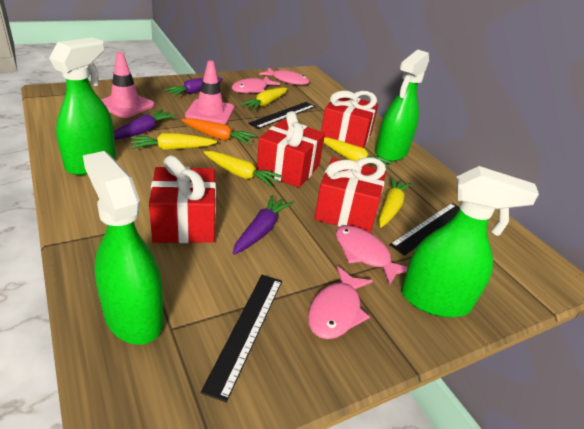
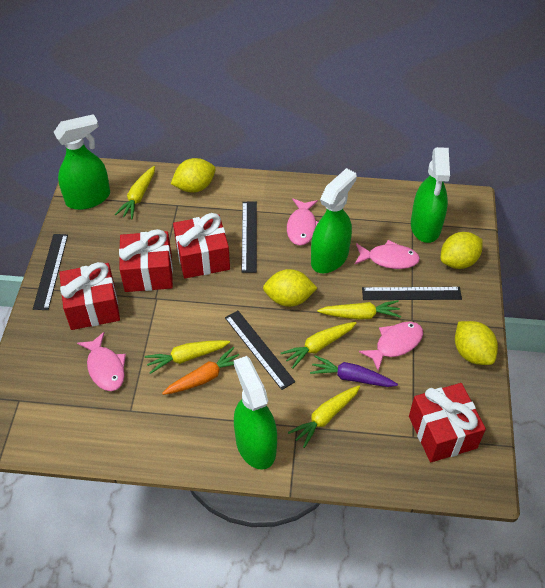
black ruler: 3 -> 4
pink traffic cone: 2 -> 0
purple carrot: 3 -> 1
yellow lemon: 0 -> 4

